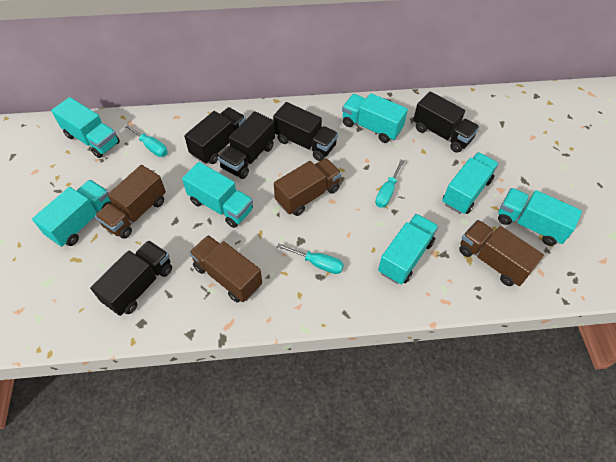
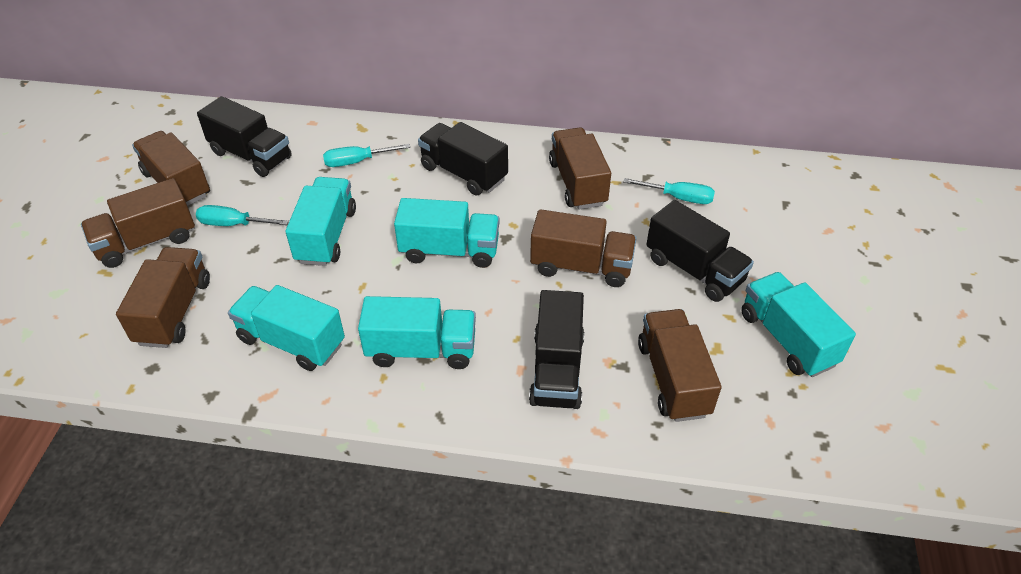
black truck: 5 -> 4
brown truck: 4 -> 6
turquoise truck: 7 -> 5

